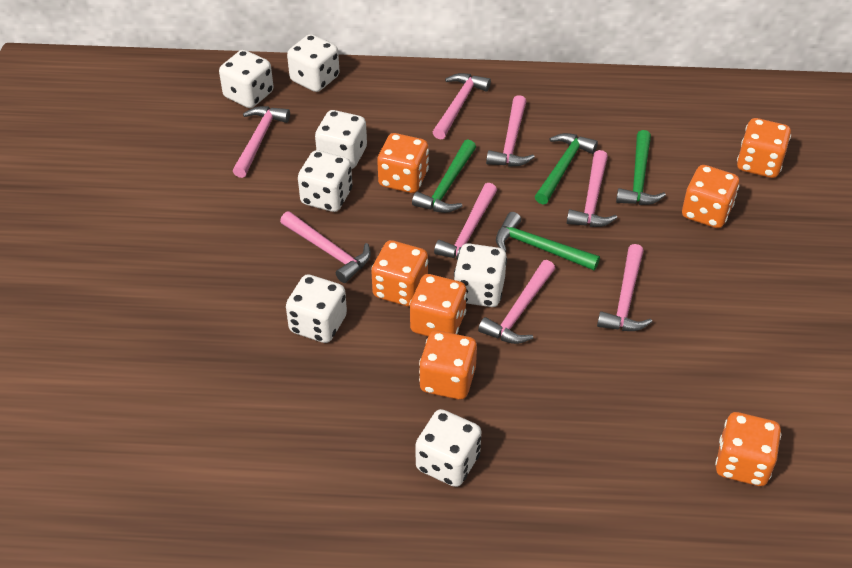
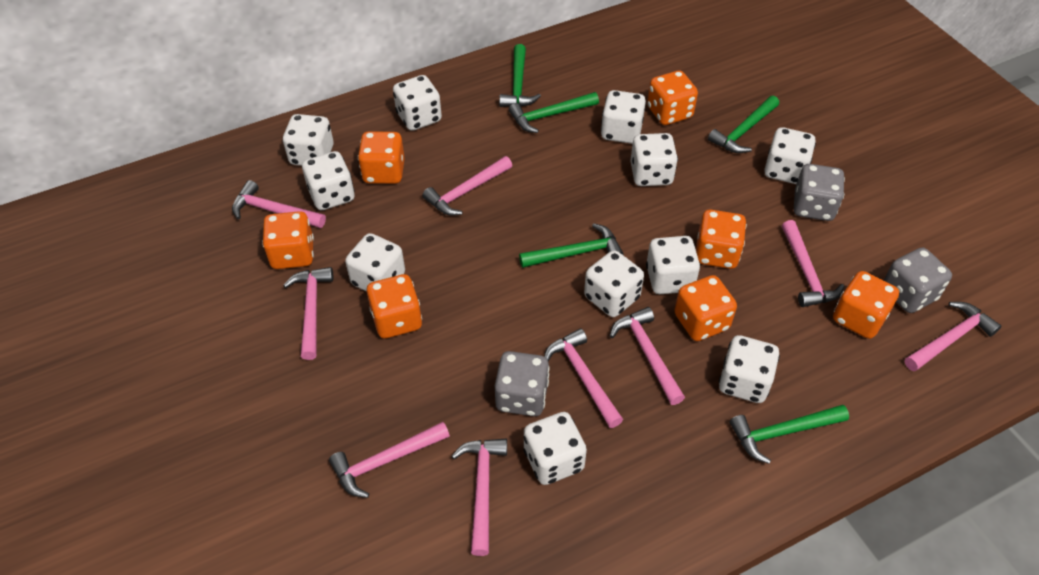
green hammer: 4 -> 5
grey dice: 0 -> 3
pink hammer: 8 -> 9
white dice: 7 -> 11

